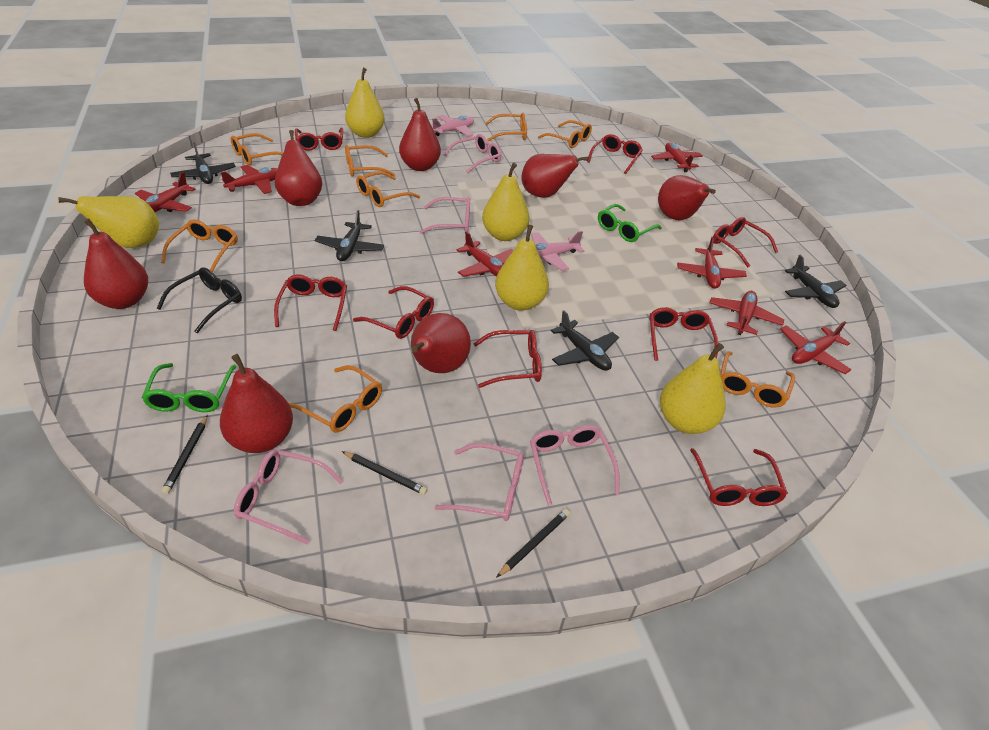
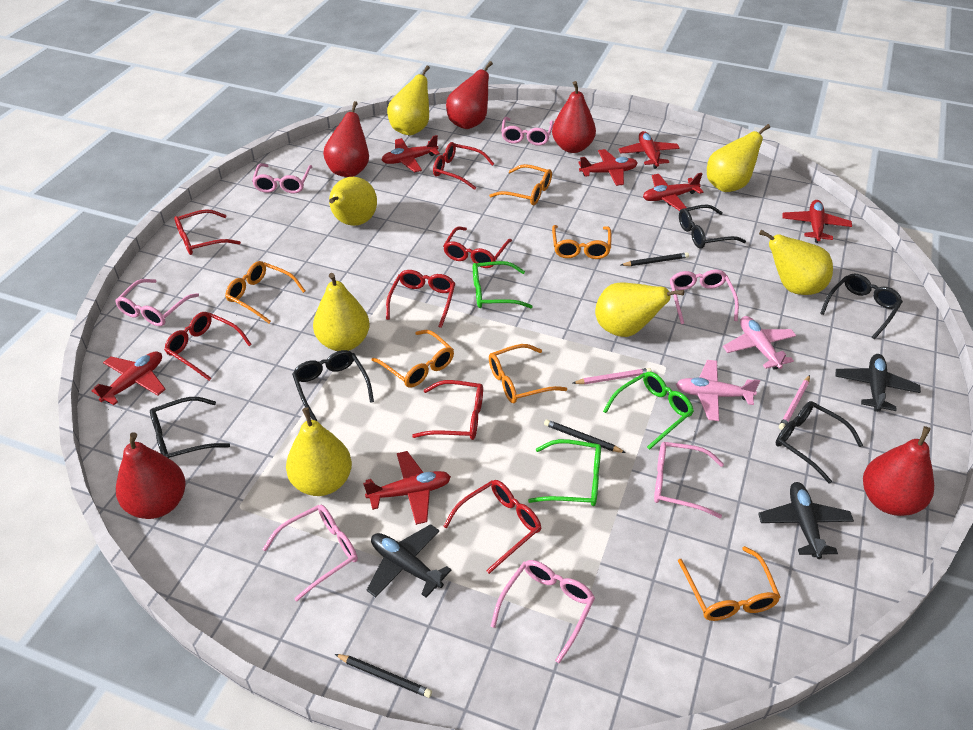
black glasses: 1 -> 5
black plane: 4 -> 3
green glasses: 2 -> 3
orange glasses: 8 -> 6
pink glasses: 5 -> 7
pink pencil: 0 -> 2
red glasses: 8 -> 7
red pear: 7 -> 5
yellow pear: 5 -> 7

